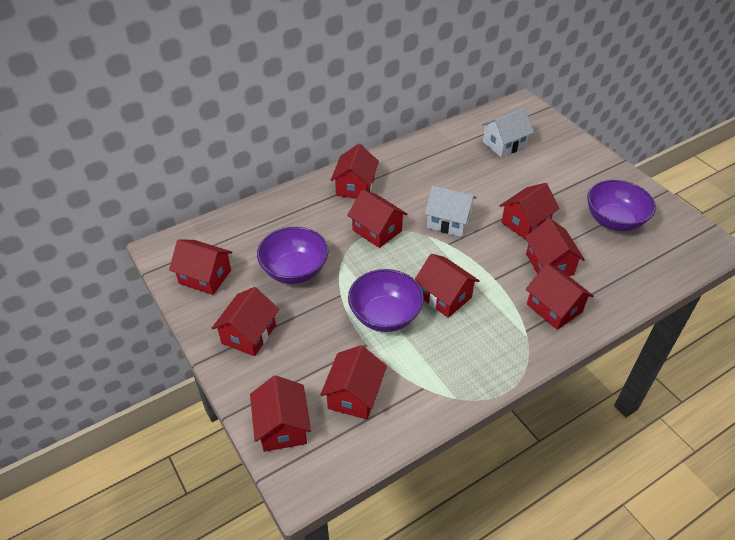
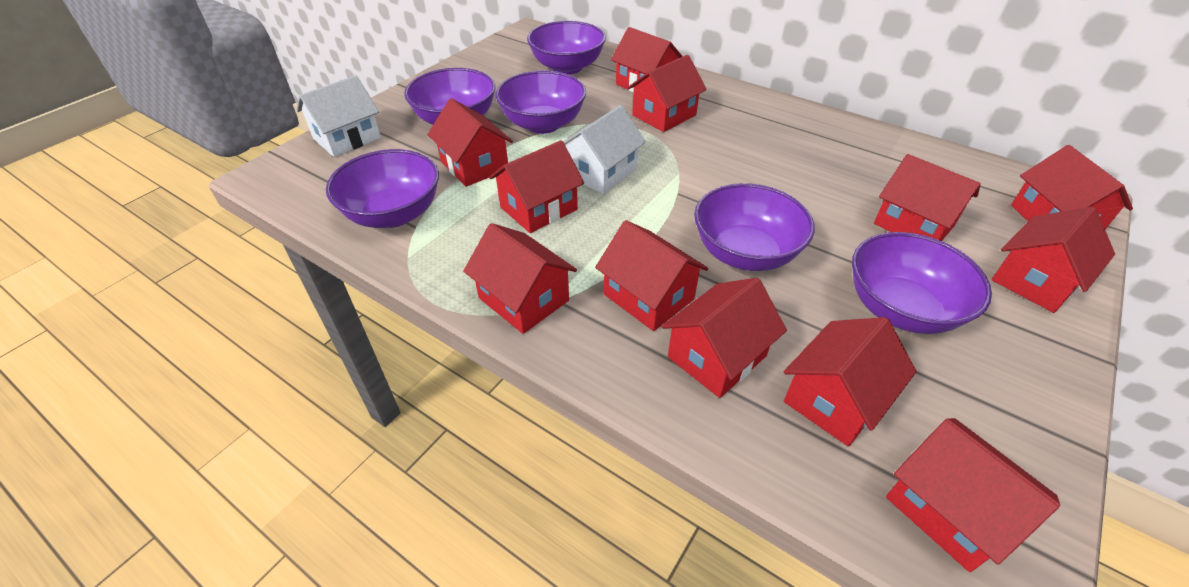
purple bowl: 3 -> 6
red house: 10 -> 12

